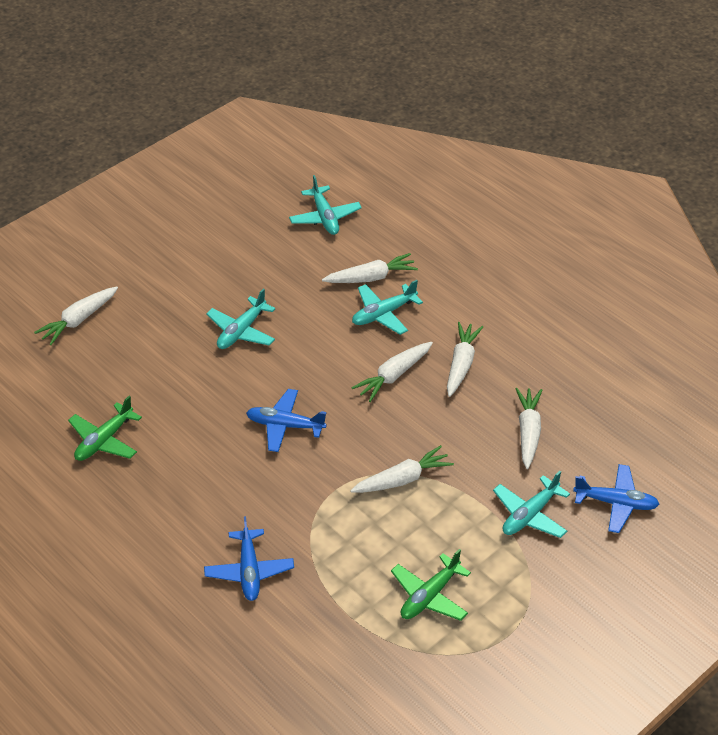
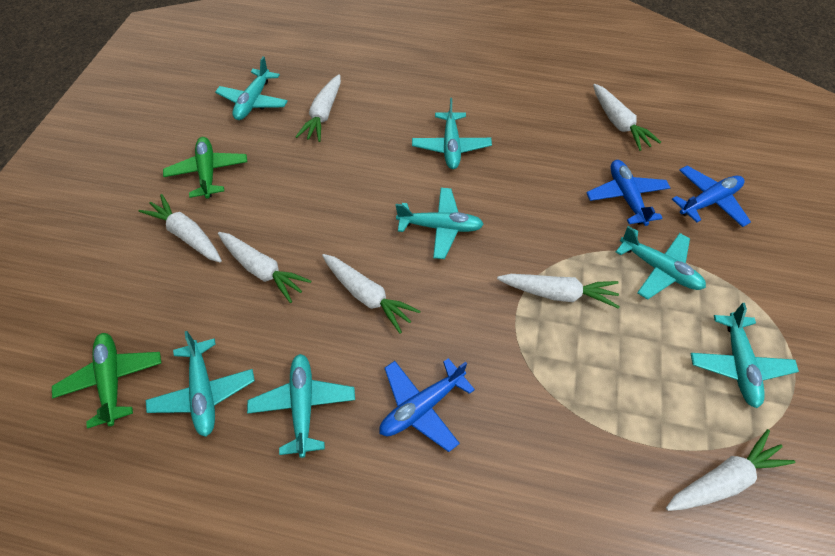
turquoise plane: 4 -> 7
white carrot: 6 -> 7

